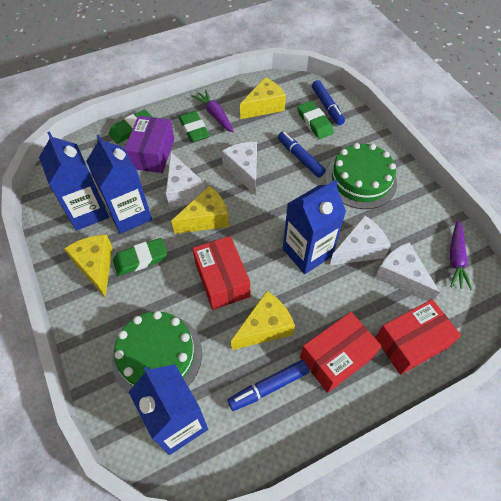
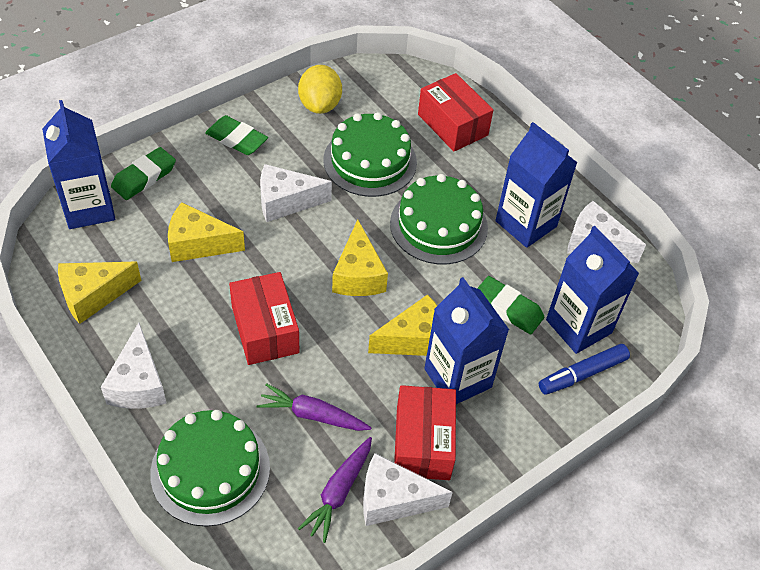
blue marker: 3 -> 1
green cake: 2 -> 3
green eraser: 4 -> 3
purple box: 1 -> 0
yellow lemon: 0 -> 1

